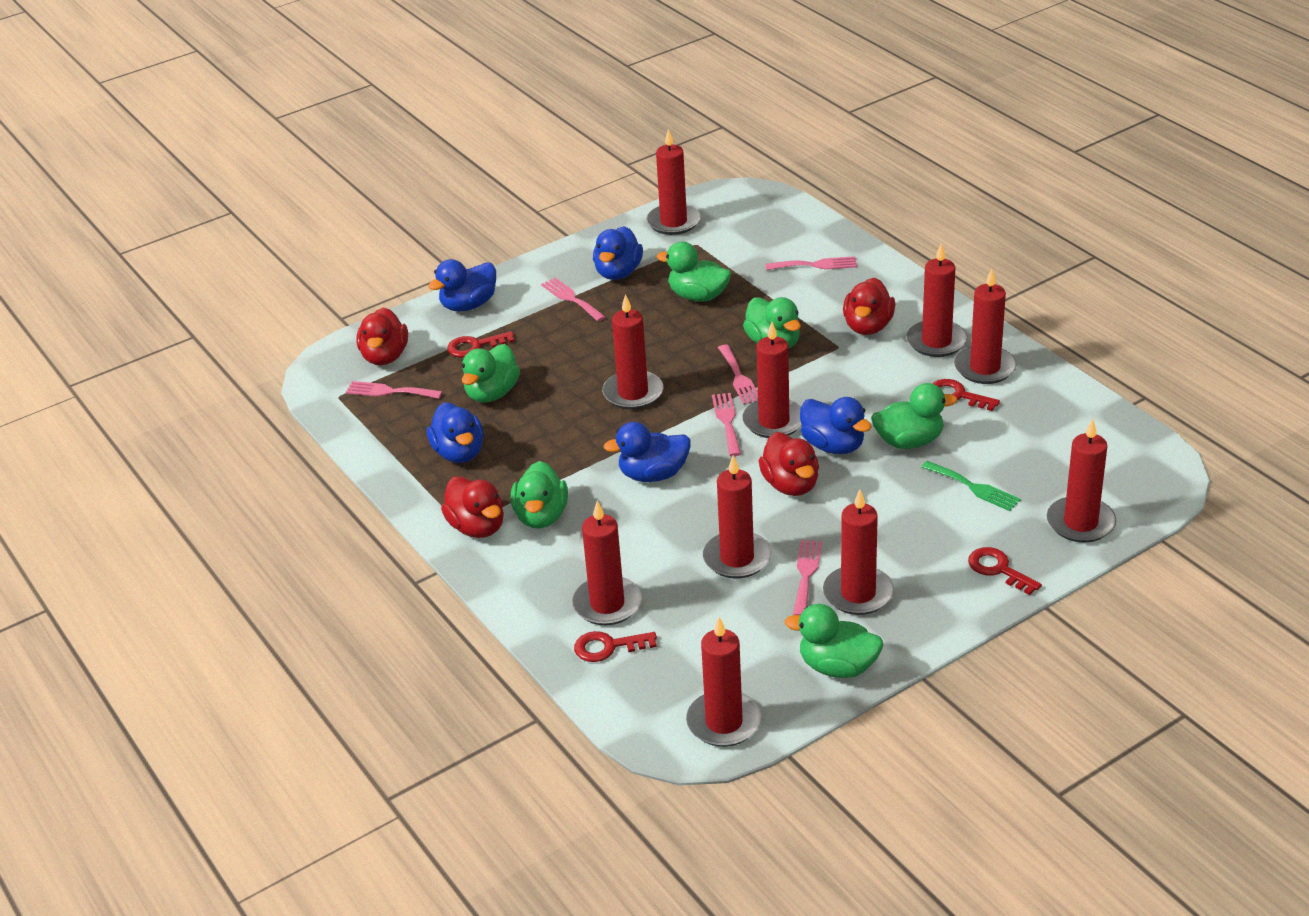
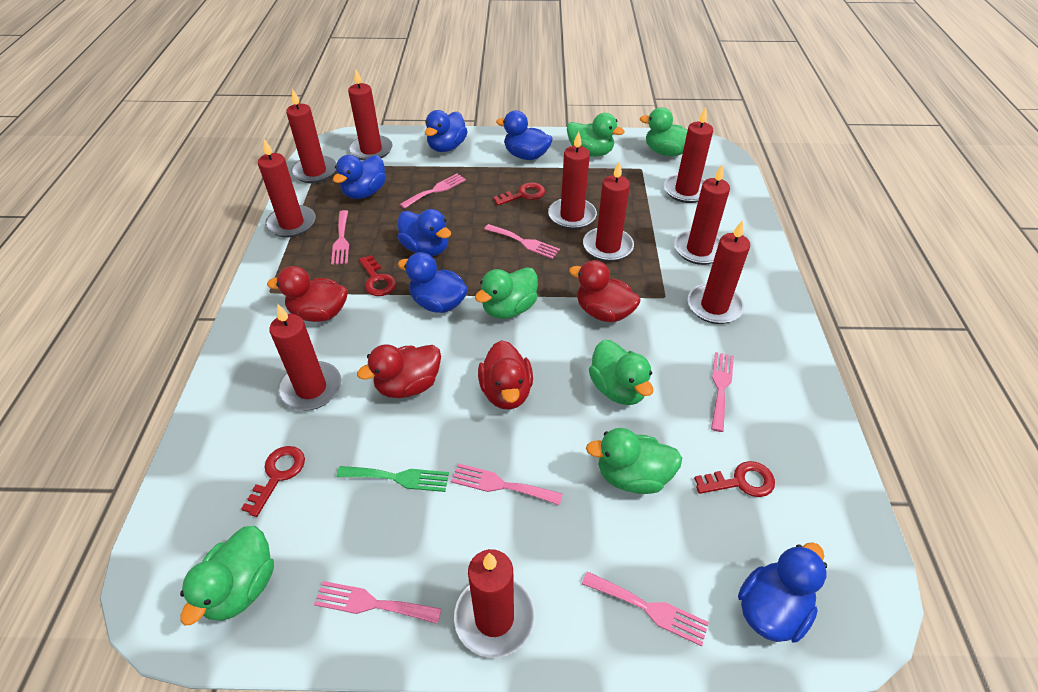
blue duck: 5 -> 6
pink fork: 6 -> 7

